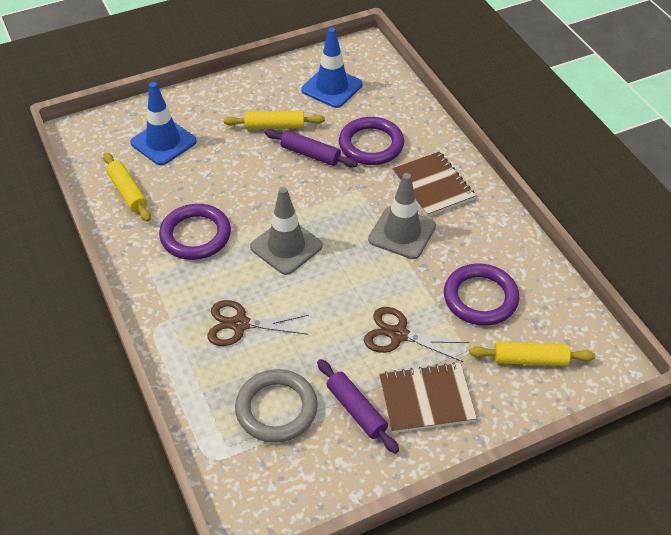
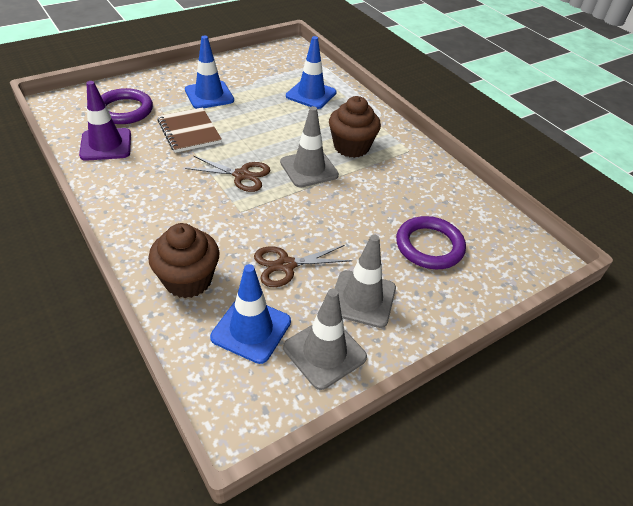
blue traffic cone: 2 -> 3
brown cupcake: 0 -> 2
brown notebook: 2 -> 1
grey ring: 1 -> 0
grey traffic cone: 2 -> 3
purple ring: 3 -> 2
purple rolling pin: 2 -> 0
purple traffic cone: 0 -> 1
yellow rolling pin: 3 -> 0

